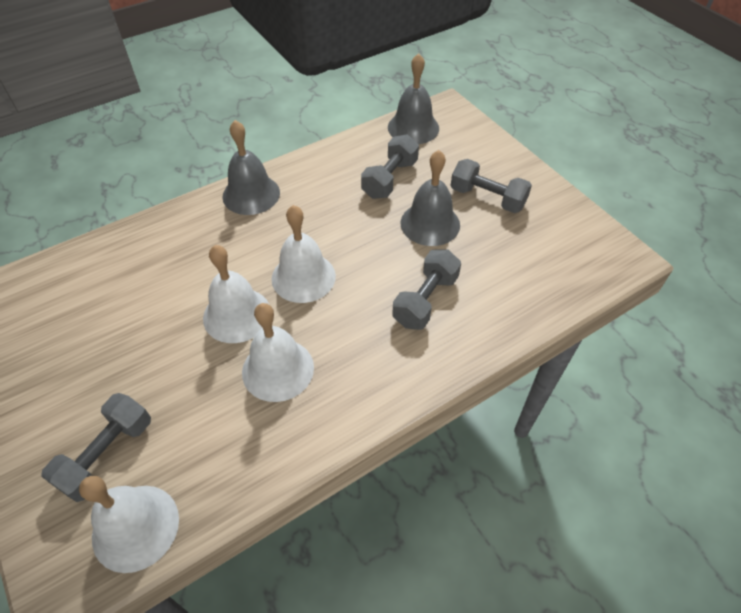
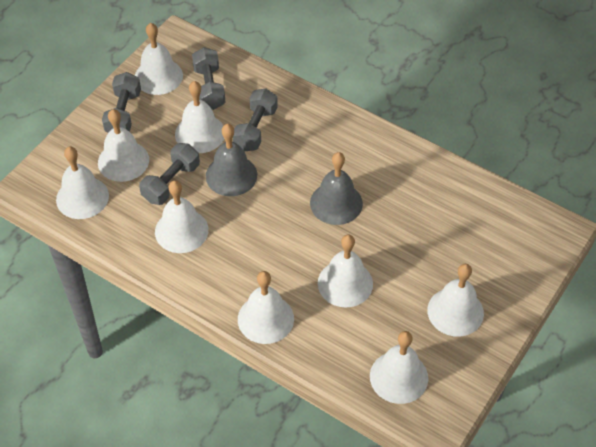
grey bell: 3 -> 2
white bell: 4 -> 9

